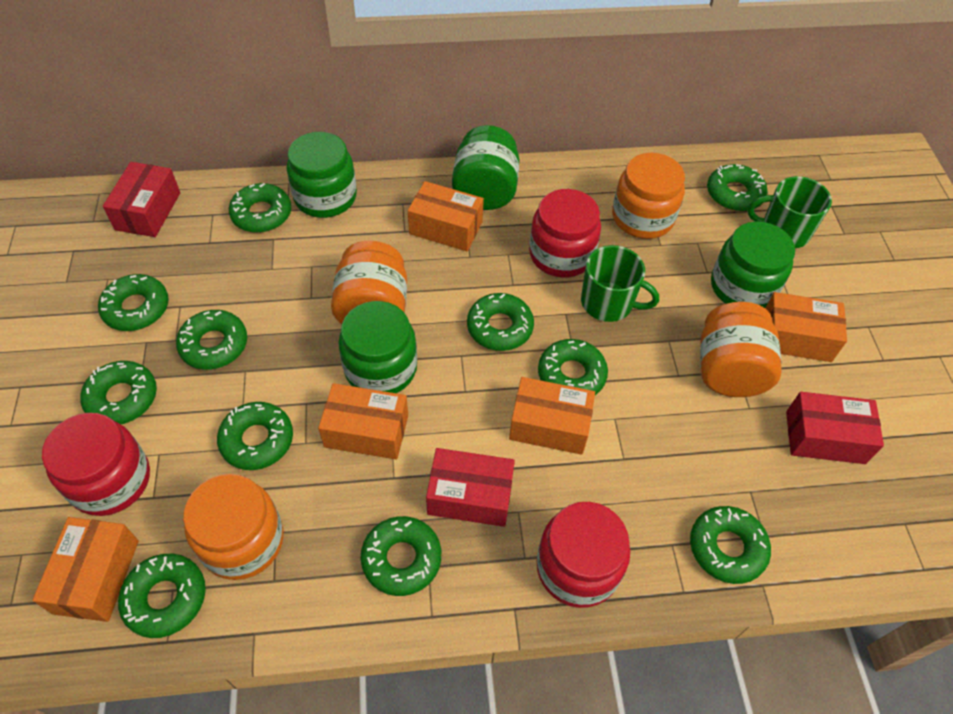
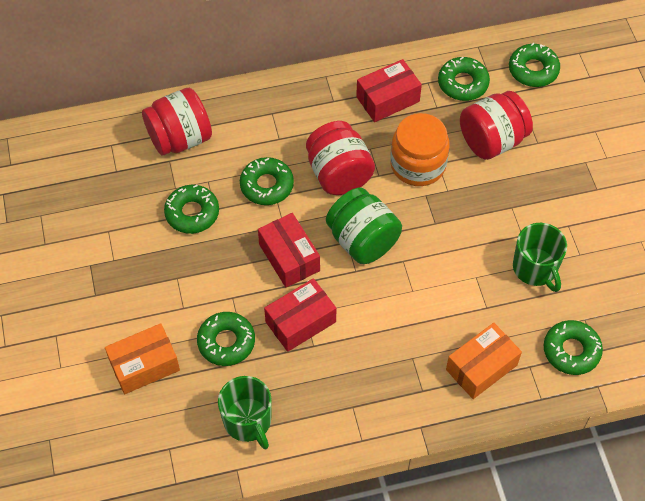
green donut: 11 -> 6
green jar: 4 -> 1
orange box: 5 -> 2
orange jar: 4 -> 1

